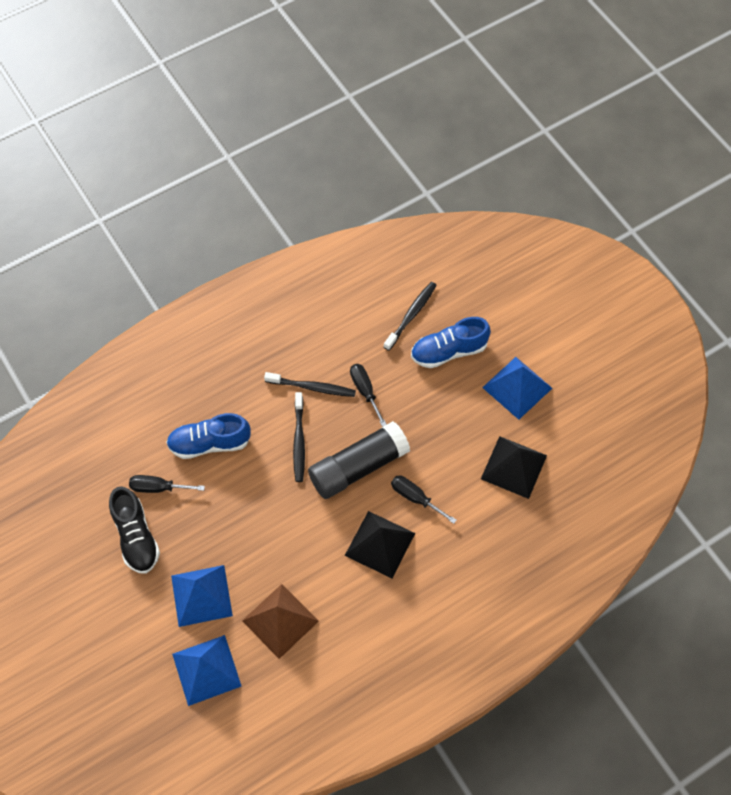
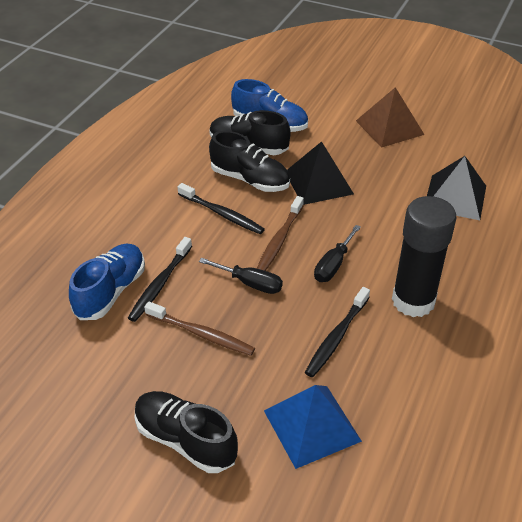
black screwdriver: 3 -> 2
black shoe: 1 -> 3
blue pyramid: 3 -> 1
brown toothbrush: 0 -> 2

